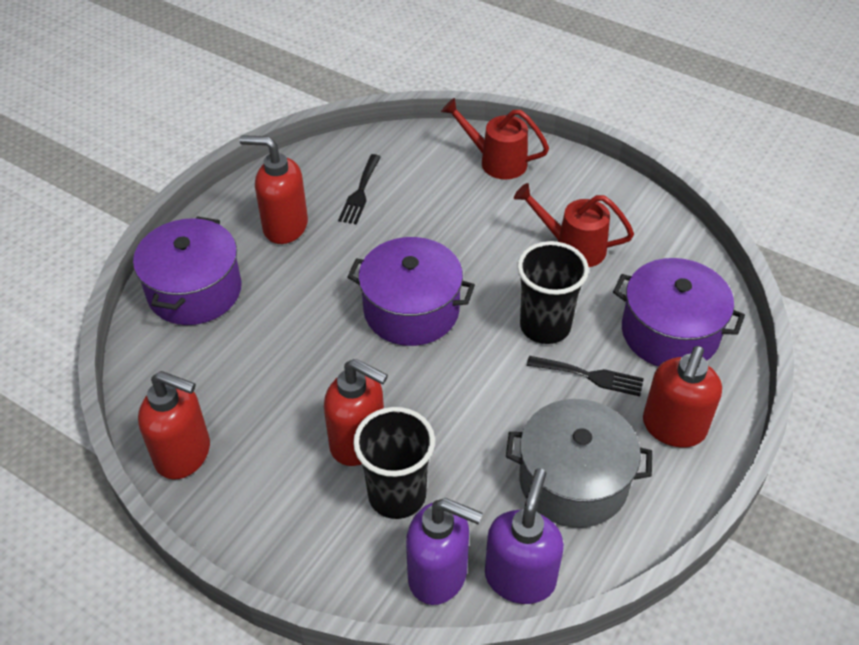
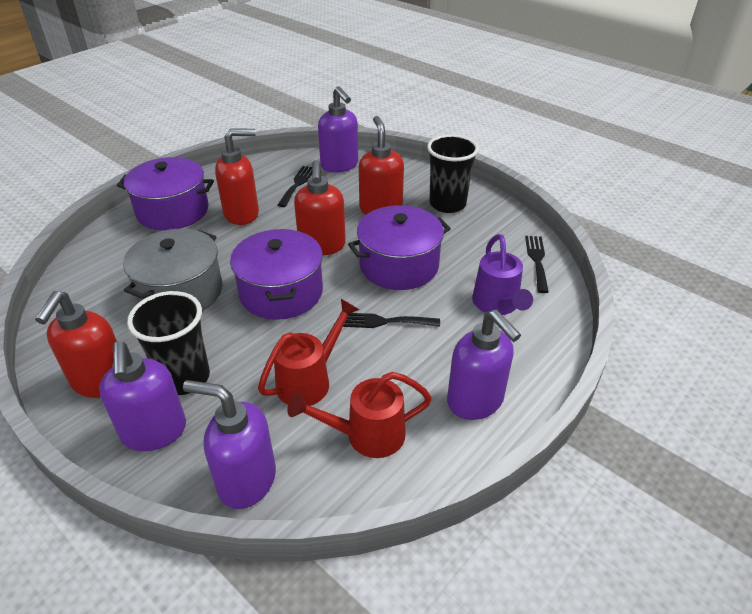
black fork: 2 -> 3
purple soap dispenser: 2 -> 4
purple watering can: 0 -> 1

